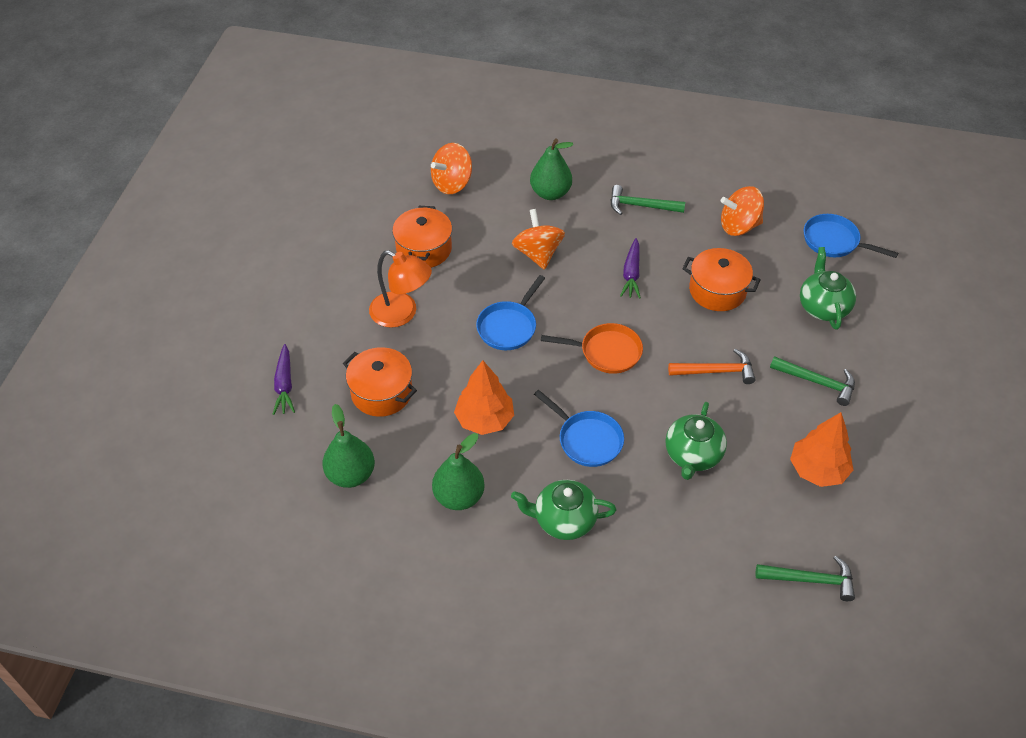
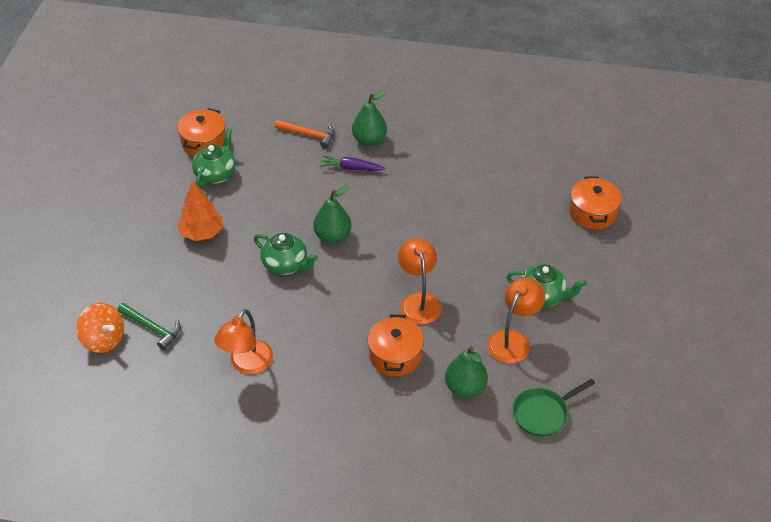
blue pan: 3 -> 0
green hammer: 3 -> 1
green pan: 0 -> 1
orange lamp: 1 -> 3
orange pan: 1 -> 0
orange spinning top: 3 -> 1
orange tree: 2 -> 1
purple carrot: 2 -> 1

